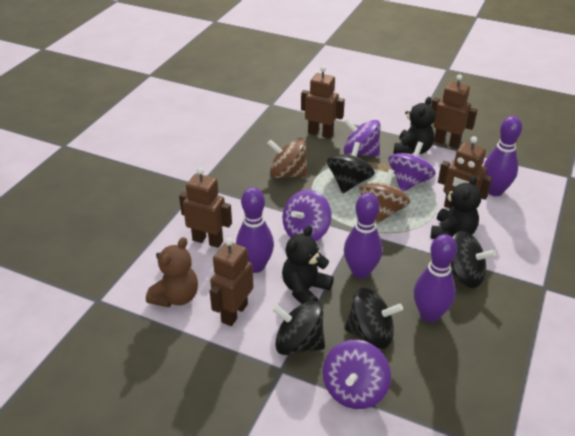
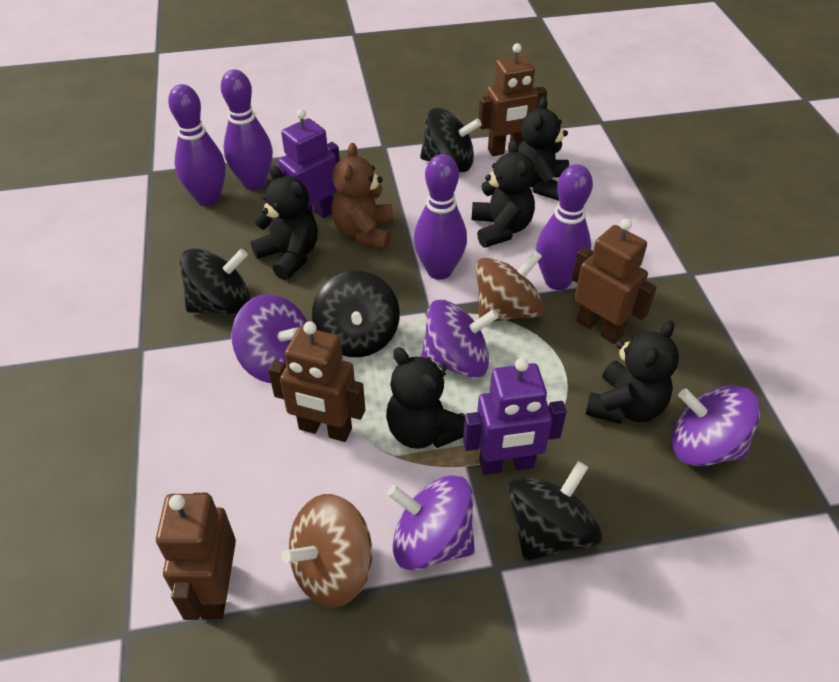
black teddy bear: 3 -> 5
brown robot: 5 -> 4
purple robot: 0 -> 2

